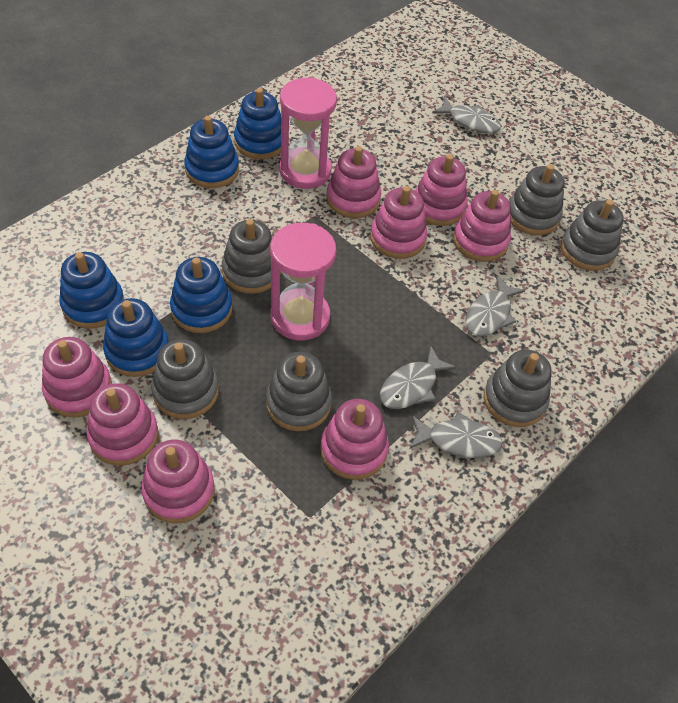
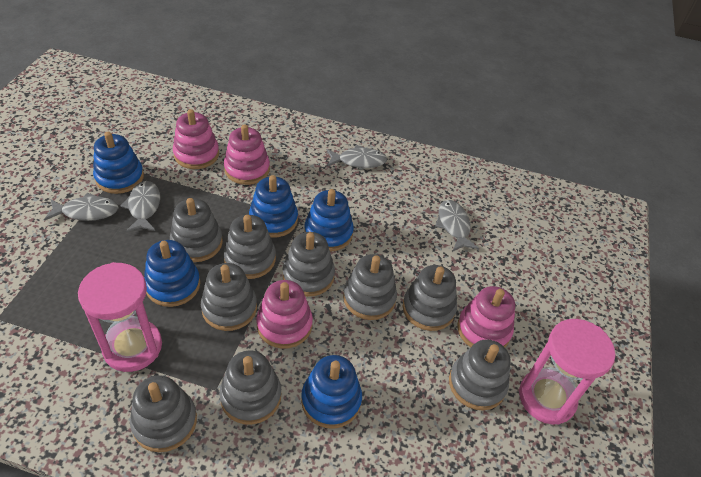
grey stacking toy: 6 -> 9
pink stacking toy: 8 -> 4

